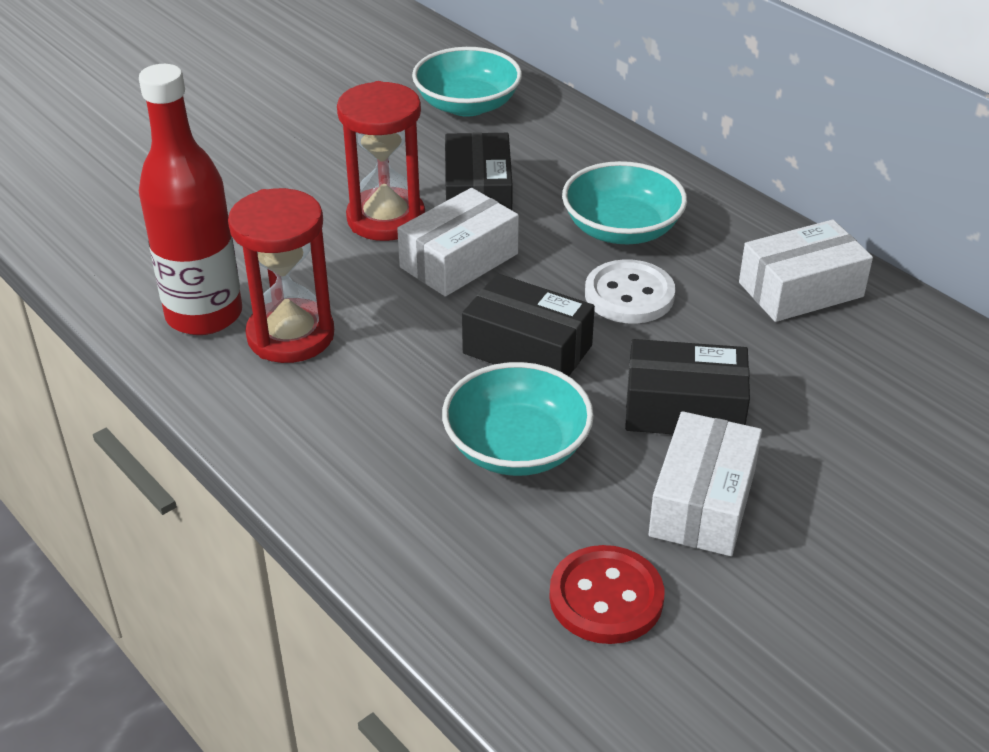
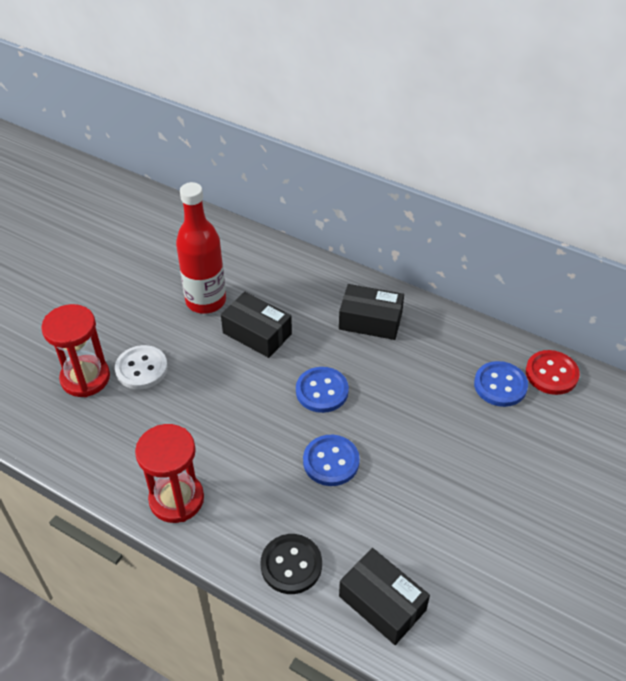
black button: 0 -> 1
blue button: 0 -> 3
turquoise bowl: 3 -> 0
white box: 3 -> 0

